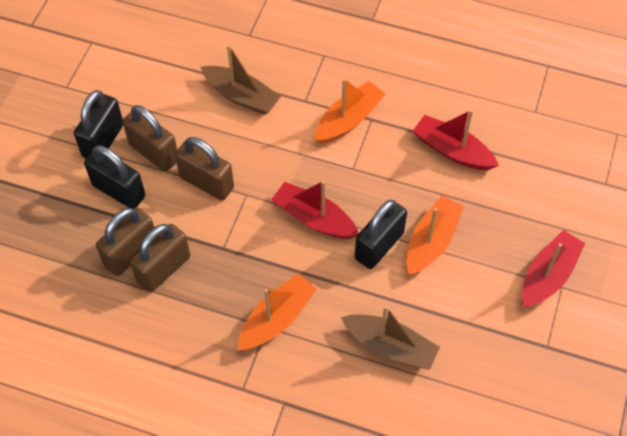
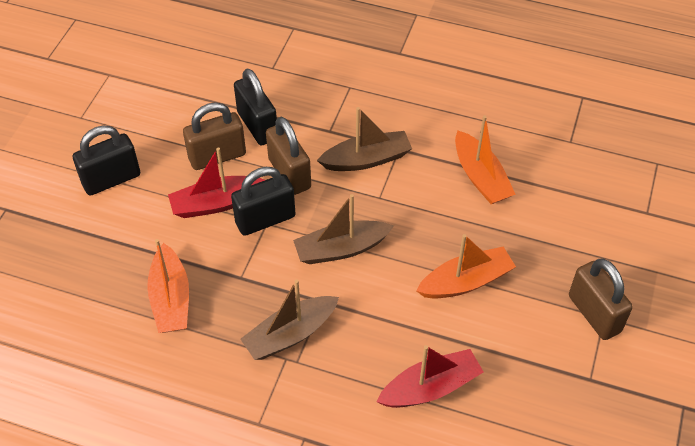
brown boat: 2 -> 3
brown padlock: 4 -> 3
red boat: 3 -> 2

